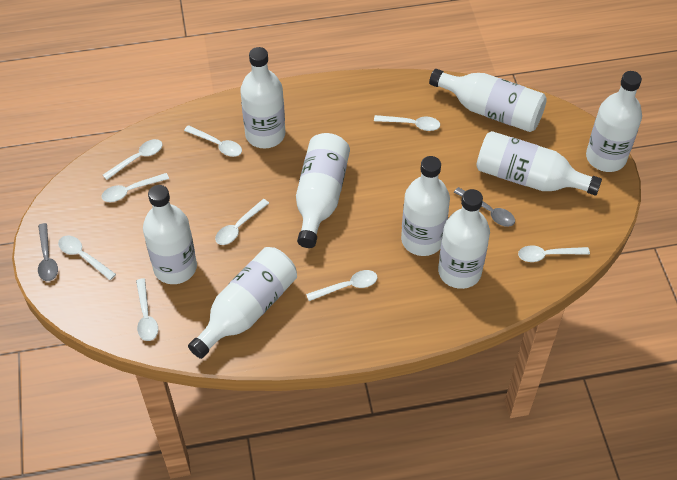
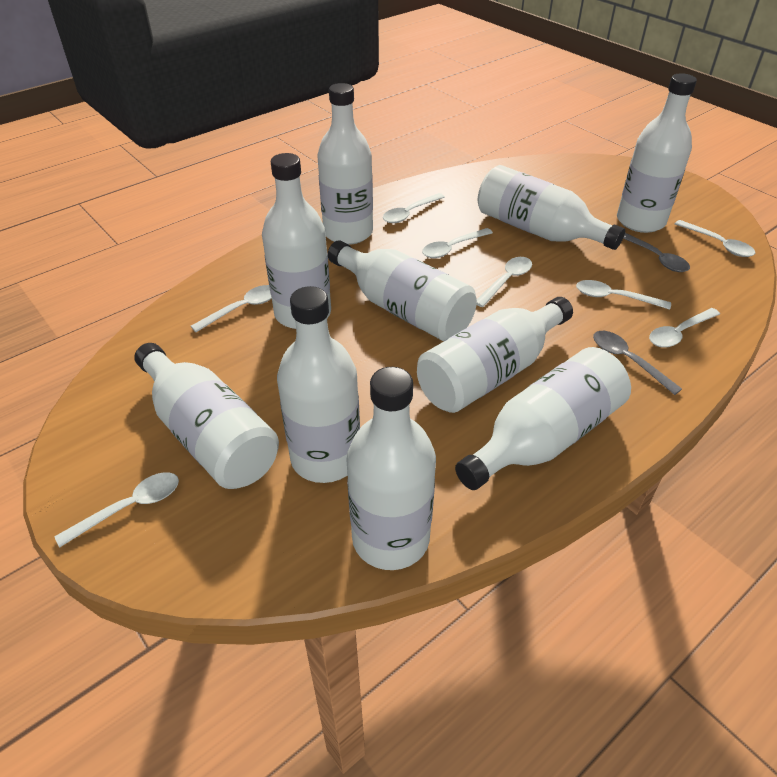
white bottle: 9 -> 10
white spoon: 9 -> 8

